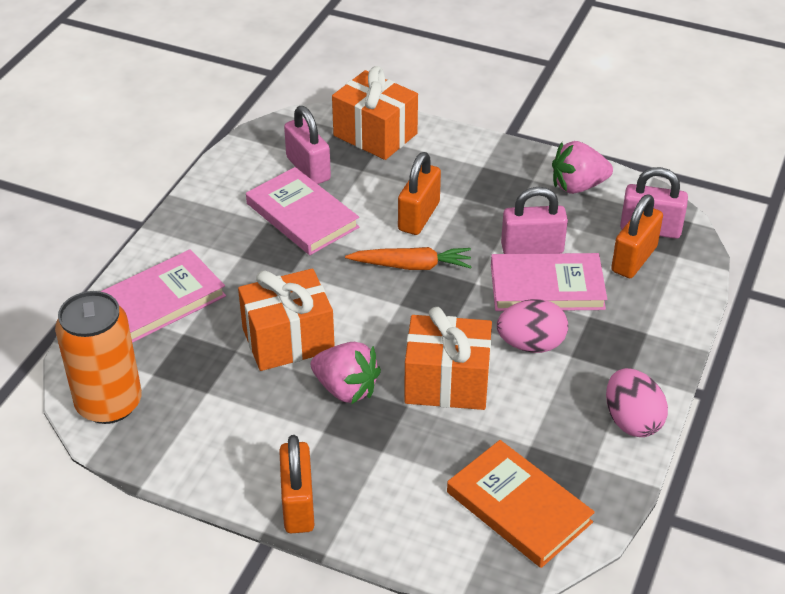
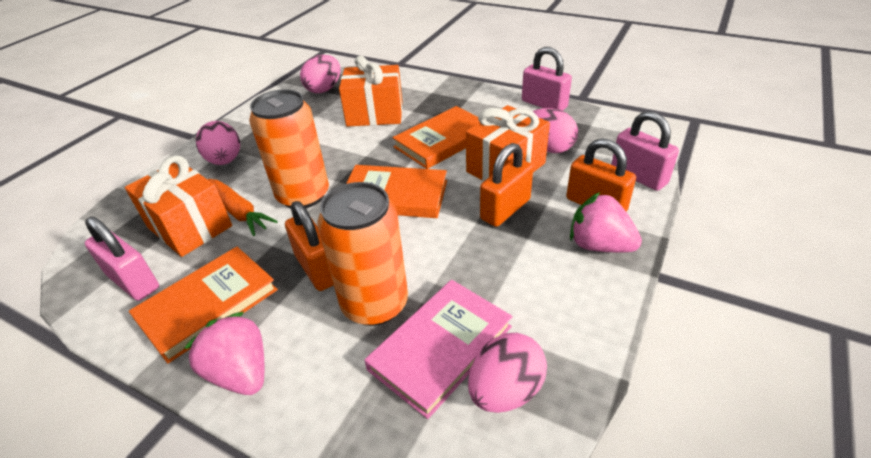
orange book: 1 -> 3
orange can: 1 -> 2
pink book: 3 -> 1
pink egg: 2 -> 4

